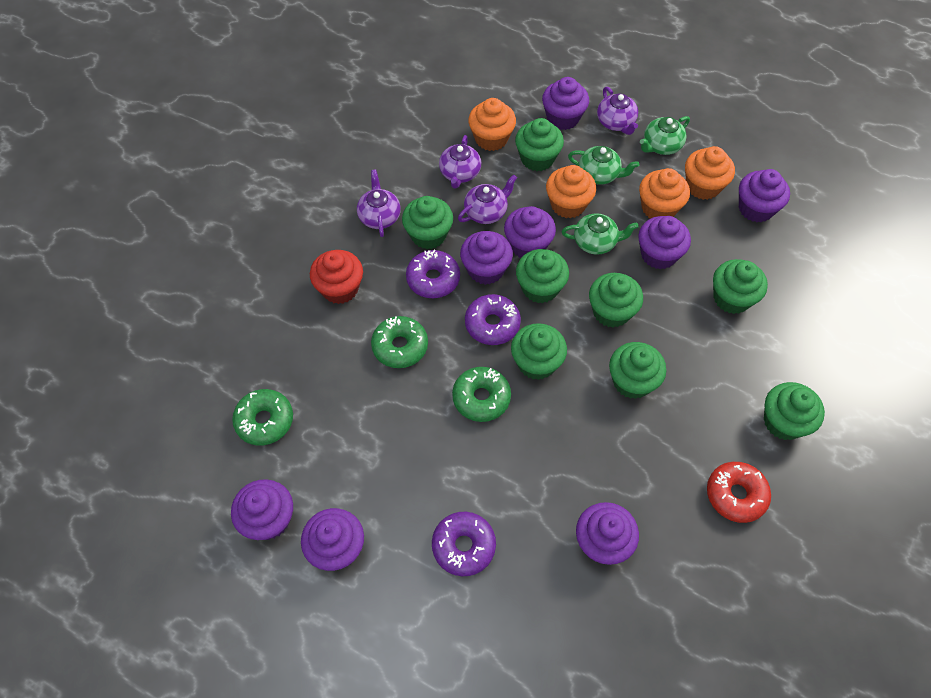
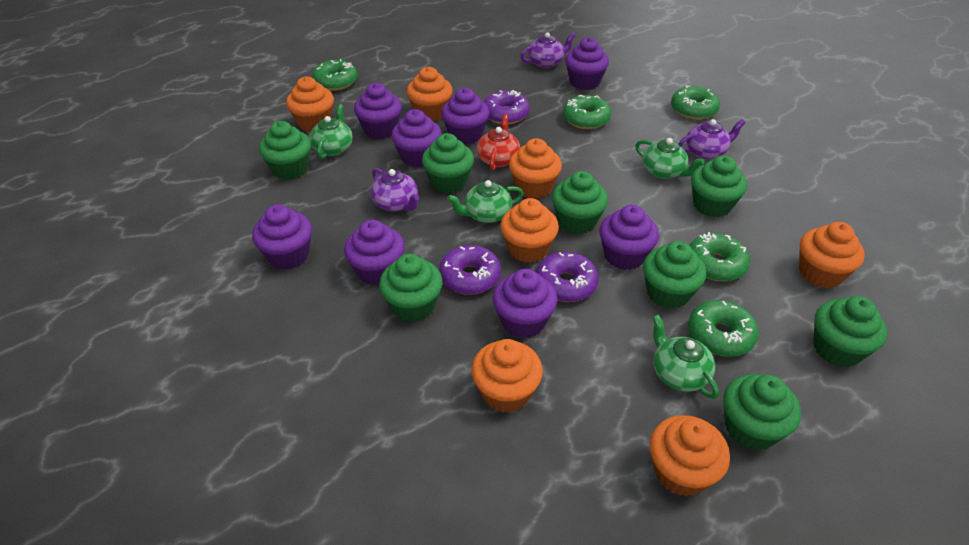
green donut: 3 -> 5
green teapot: 3 -> 4
orange cupcake: 4 -> 7
purple teapot: 4 -> 3
red cupcake: 1 -> 0
red donut: 1 -> 0
red teapot: 0 -> 1

